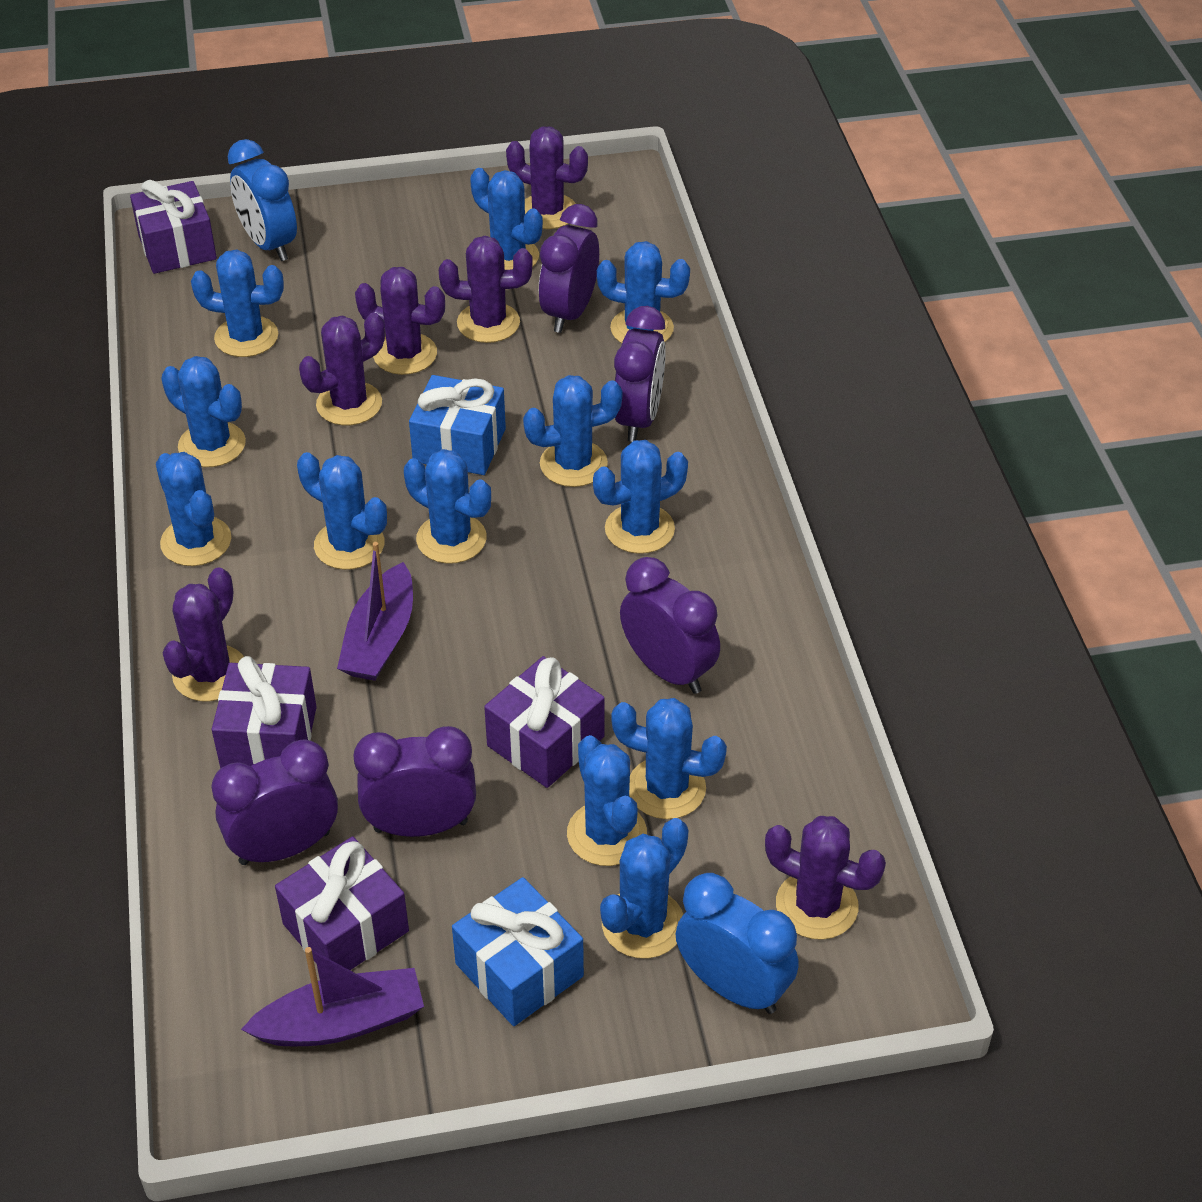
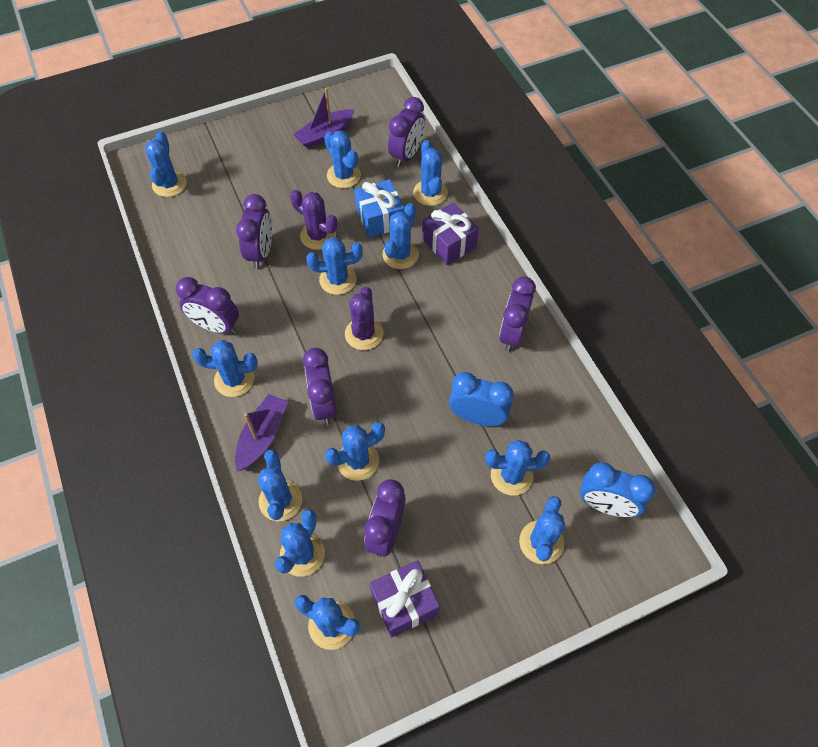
blue gift: 2 -> 1
purple cactus: 6 -> 2
purple clock: 5 -> 6
purple gift: 4 -> 2

